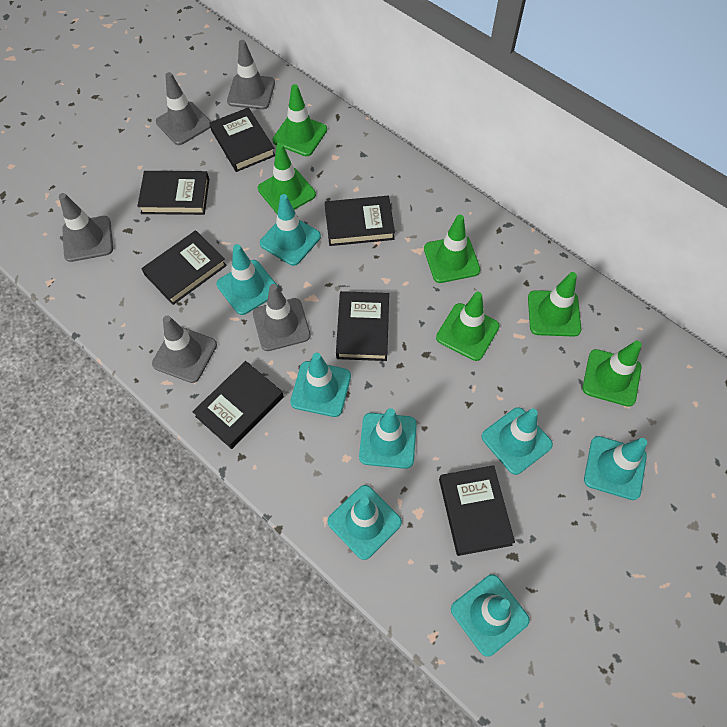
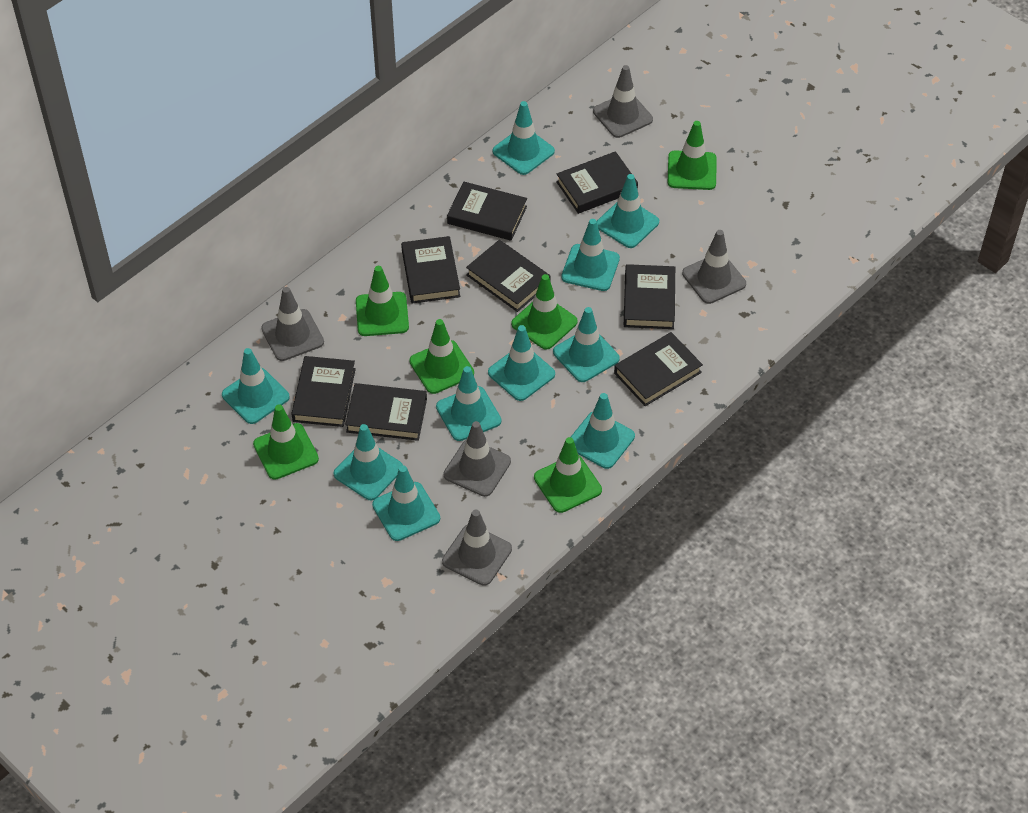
black book: 7 -> 8
turquoise traffic cone: 8 -> 10

